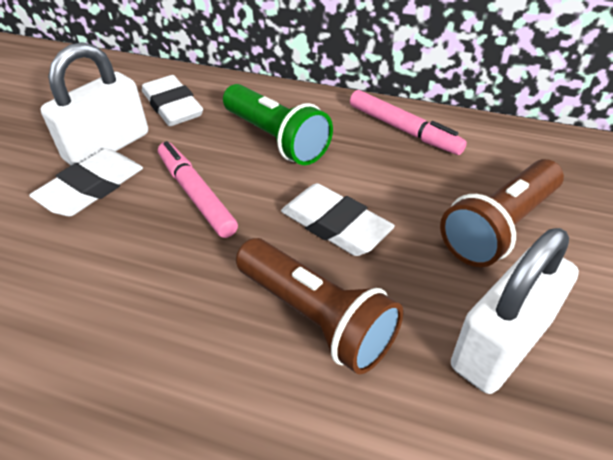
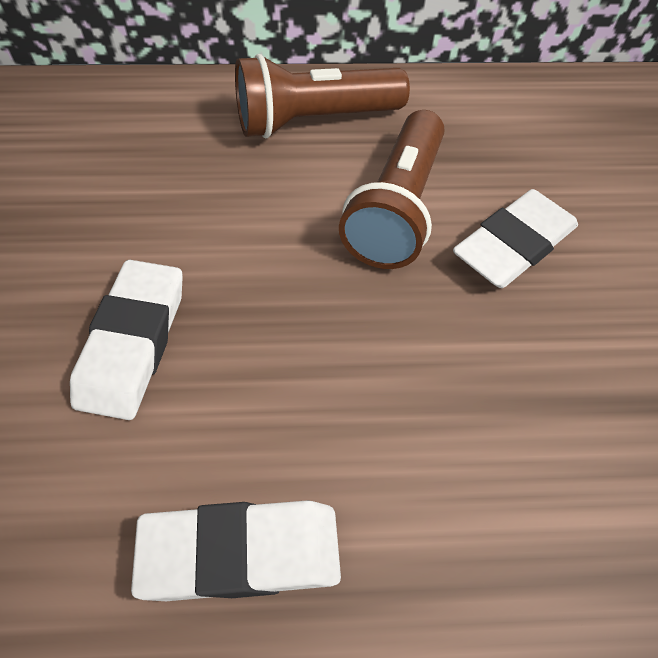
green flashlight: 1 -> 0
pink marker: 2 -> 0
white padlock: 2 -> 0

